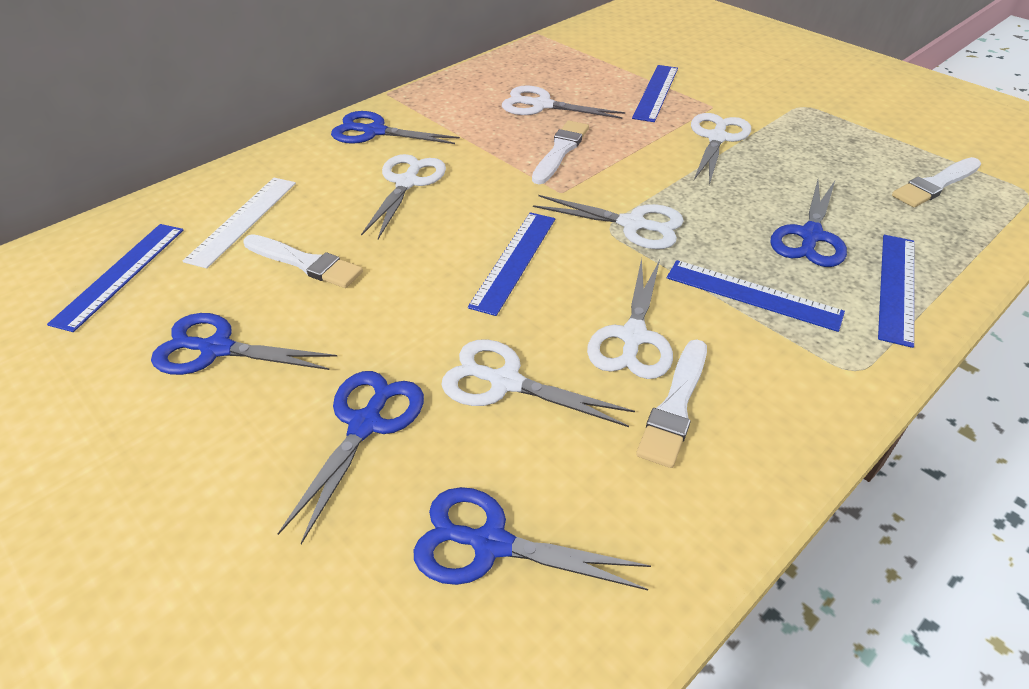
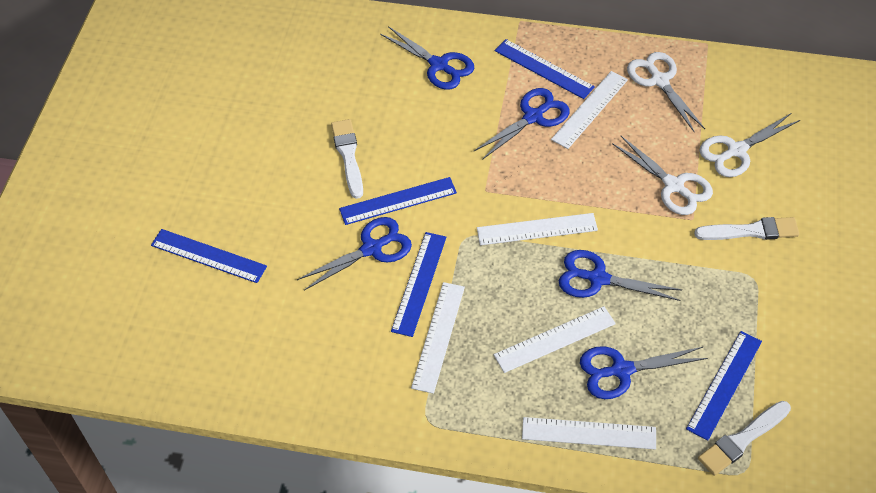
white brush: 4 -> 3
white ruler: 1 -> 5
white scissors: 6 -> 3

